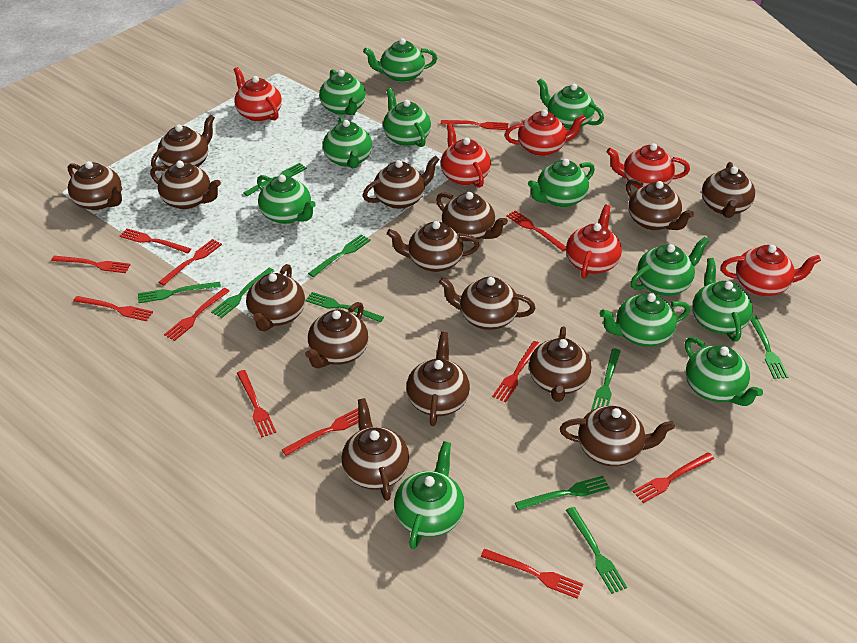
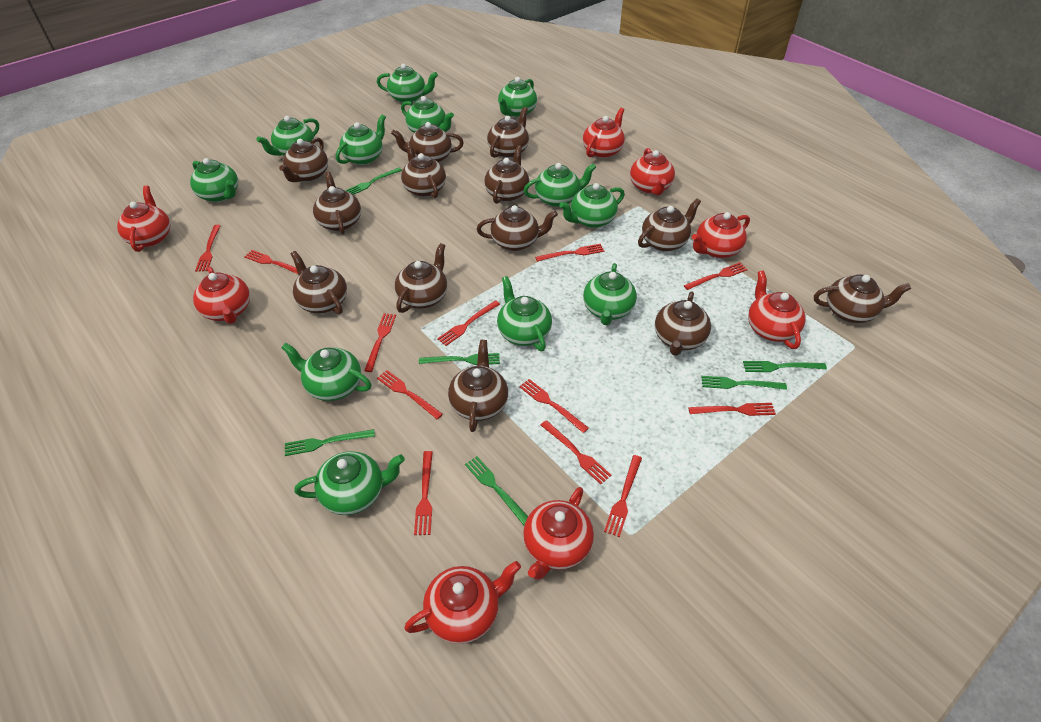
brown teapot: 15 -> 13
green fork: 9 -> 6
red teapot: 6 -> 8

